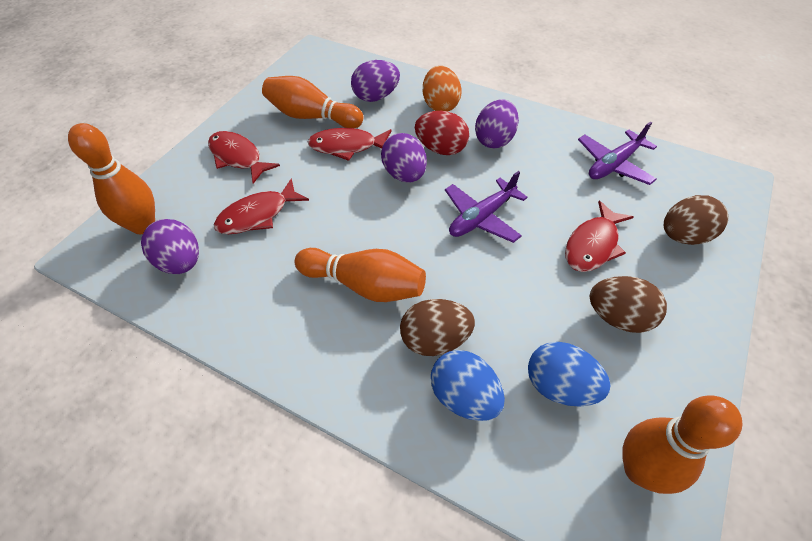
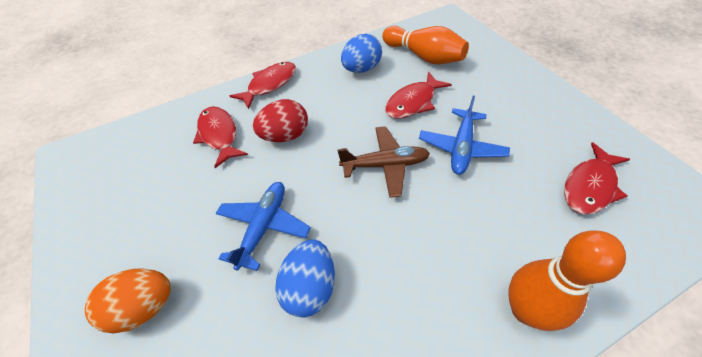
blue plane: 0 -> 2
brown egg: 3 -> 0
brown plane: 0 -> 1
orange bowling pin: 4 -> 2
purple egg: 4 -> 0
purple plane: 2 -> 0

